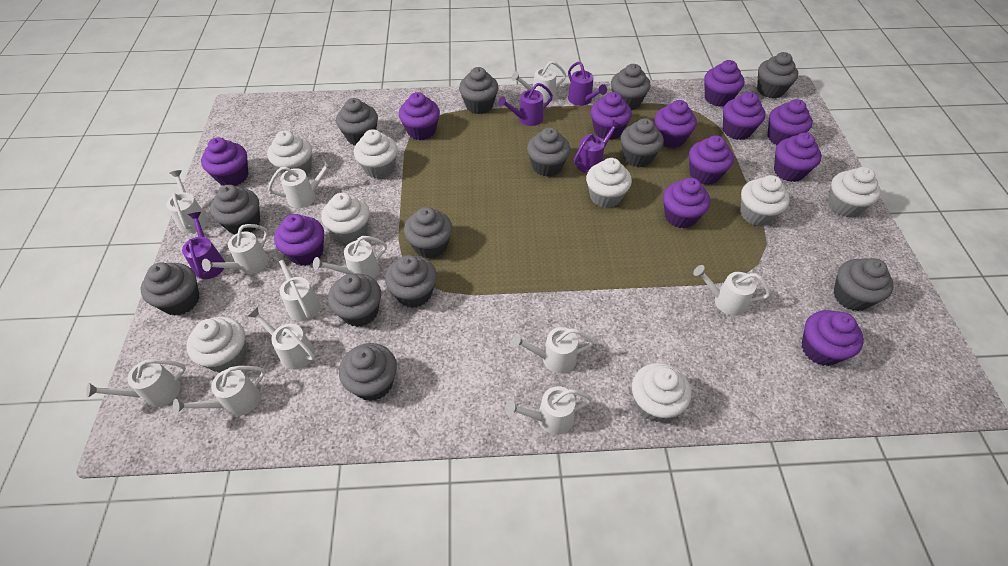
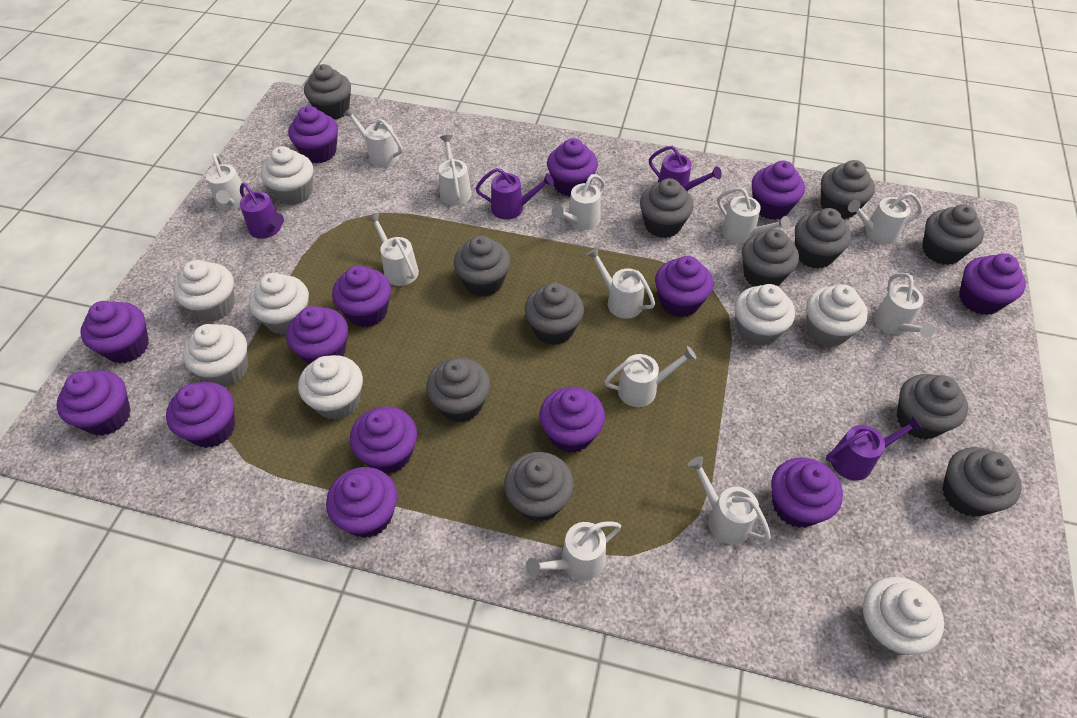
grey cupcake: 13 -> 12
purple cupcake: 12 -> 14

